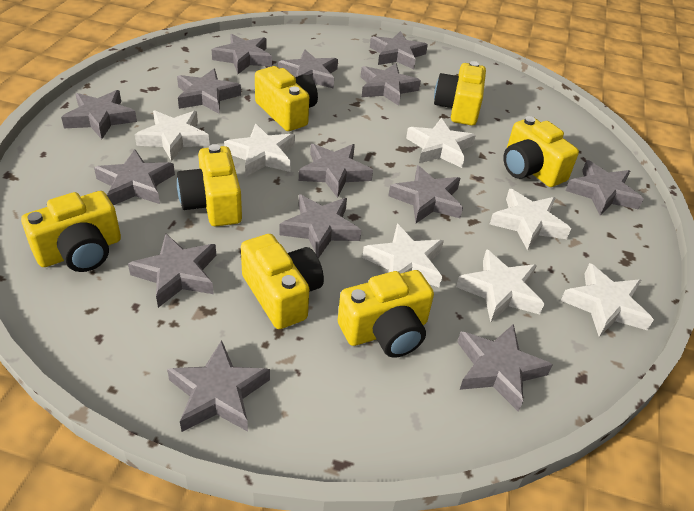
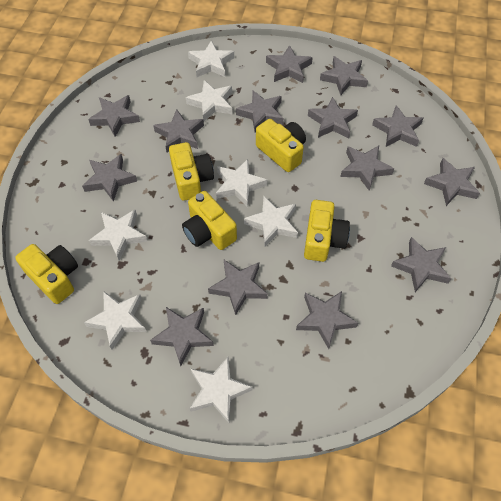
yellow camera: 7 -> 5

